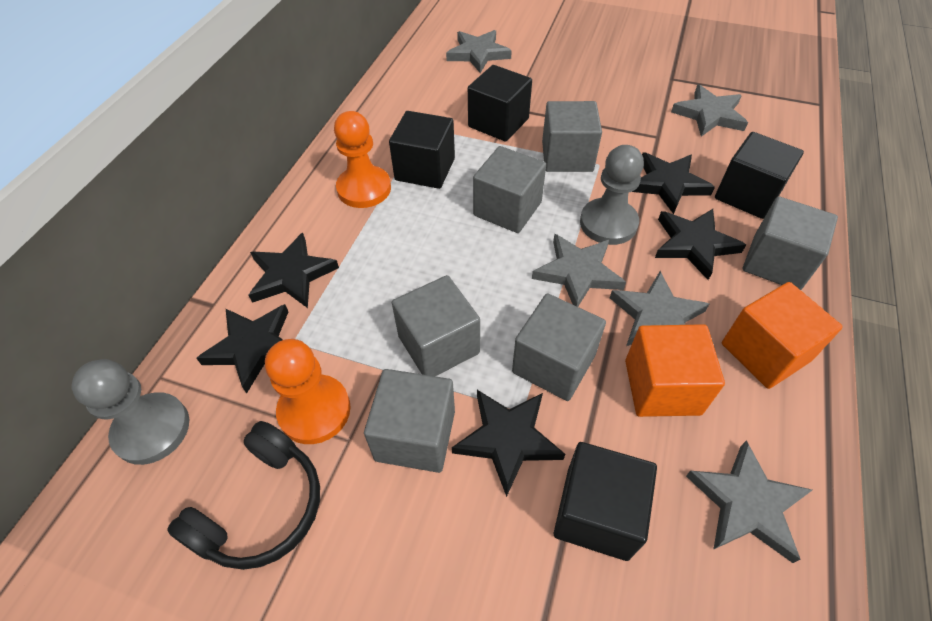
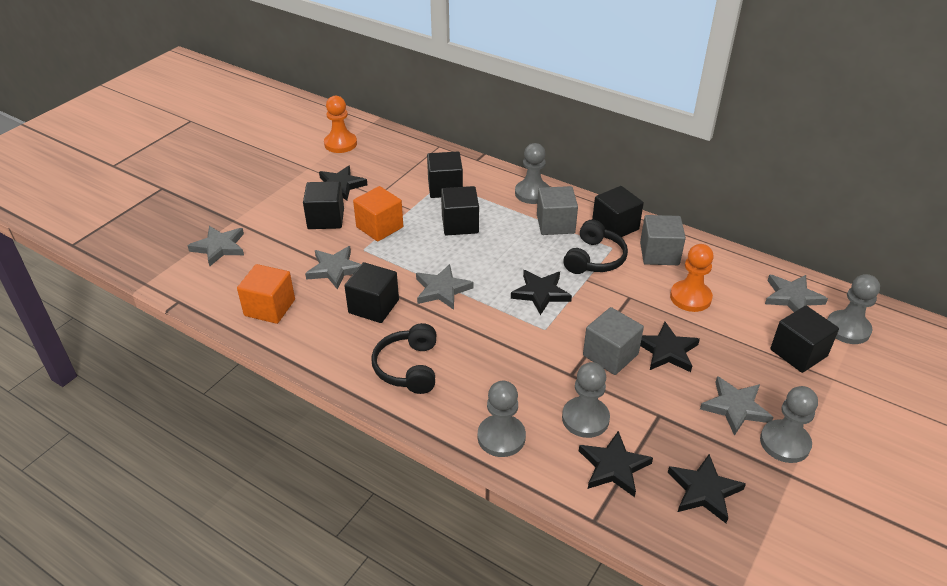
black cube: 4 -> 6
black headphones: 1 -> 2
grey cube: 6 -> 3
grey pawn: 2 -> 5

